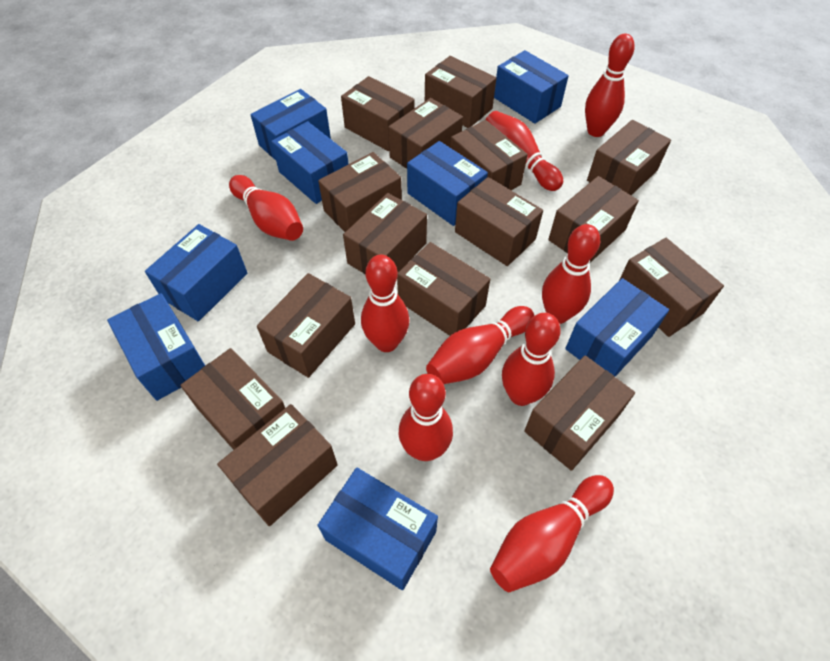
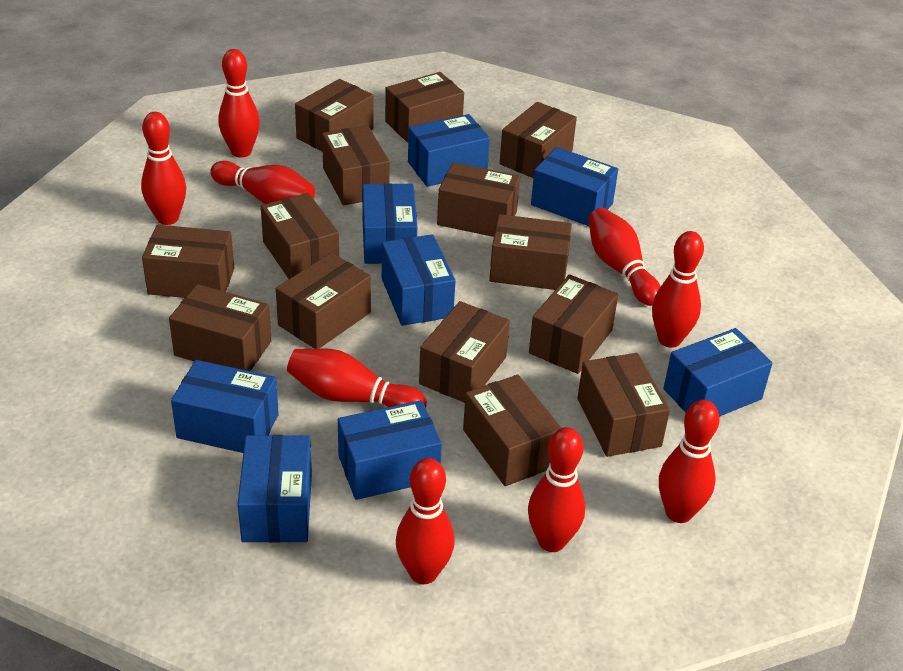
brown box: 15 -> 14

